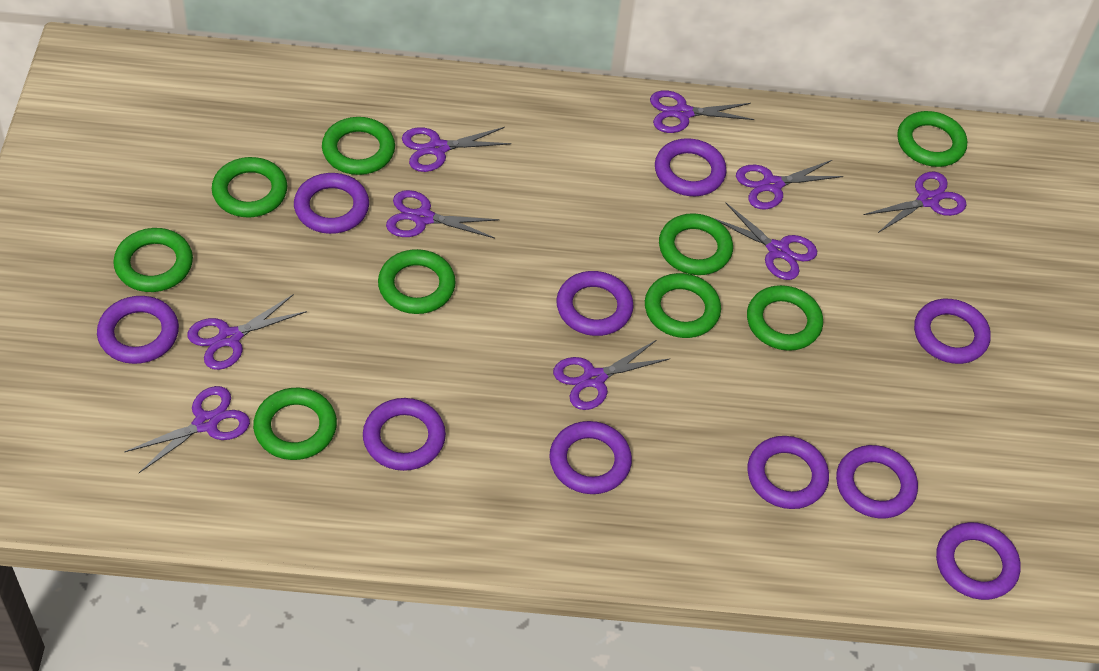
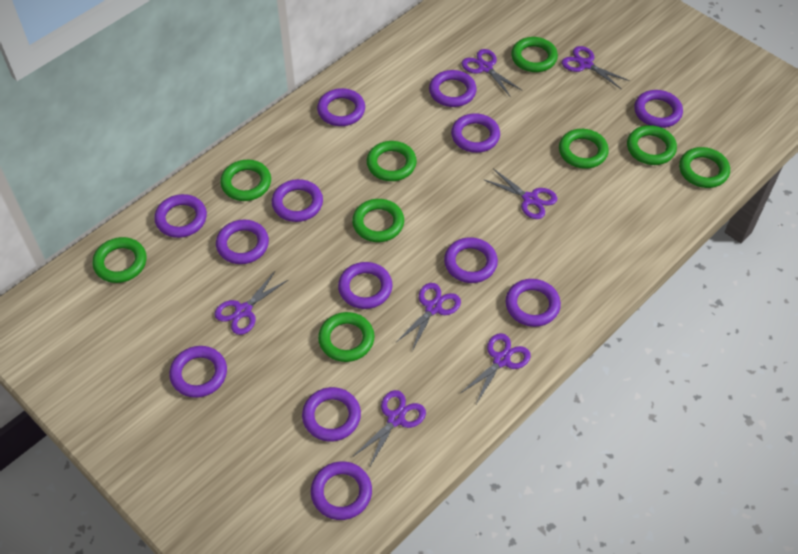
purple ring: 10 -> 13
purple scissors: 9 -> 7

